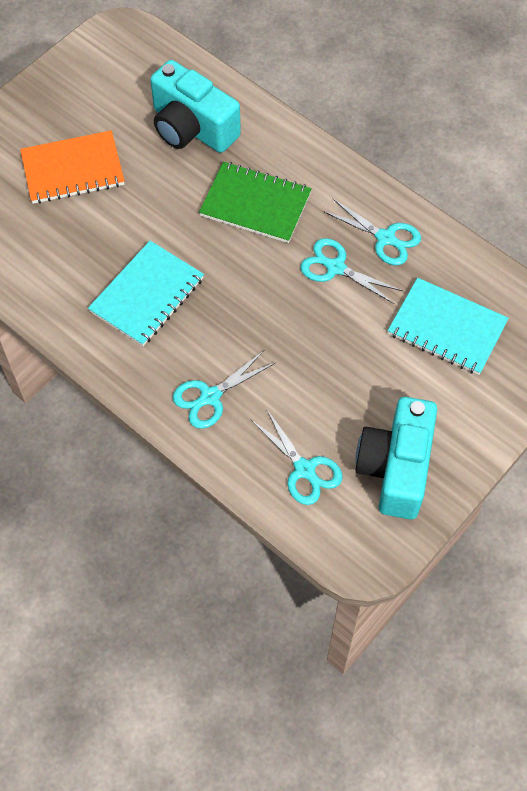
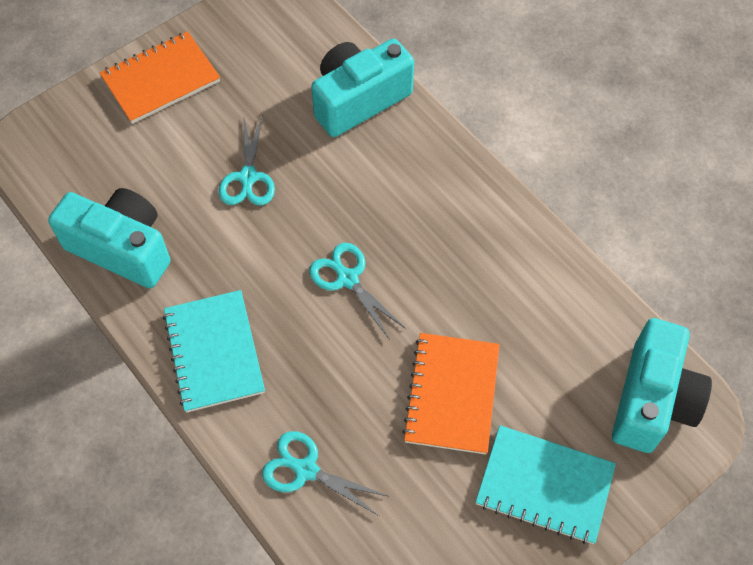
green notebook: 1 -> 0
orange notebook: 1 -> 2
turquoise camera: 2 -> 3
turquoise scissors: 4 -> 3

